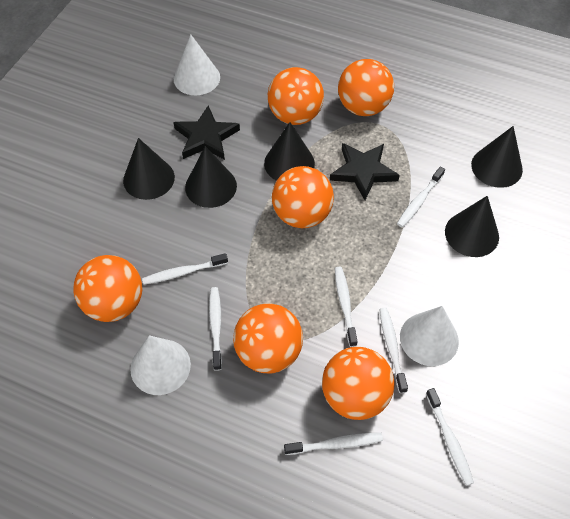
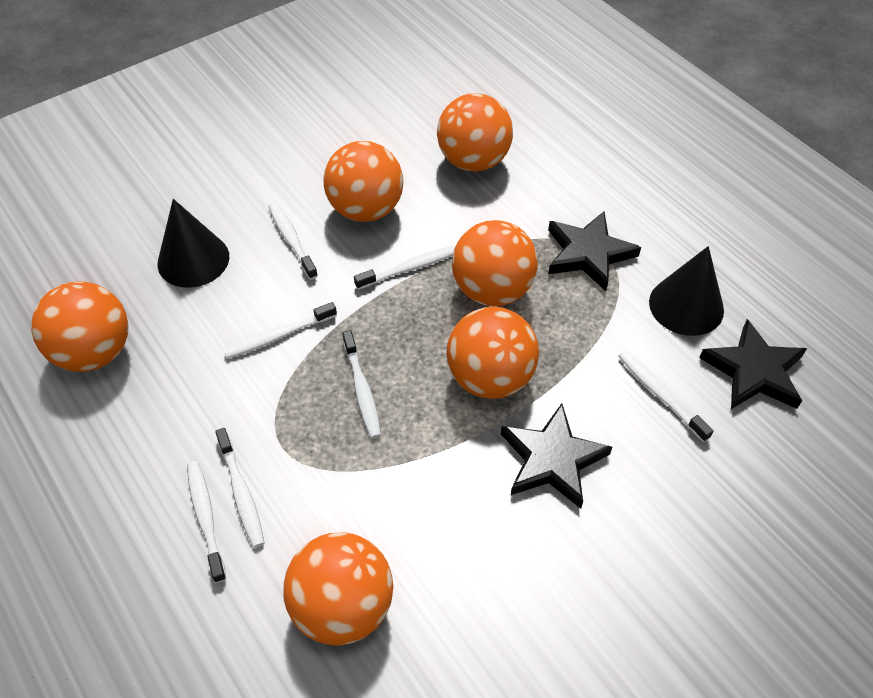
black cone: 5 -> 2
black star: 2 -> 3
white cone: 3 -> 0

